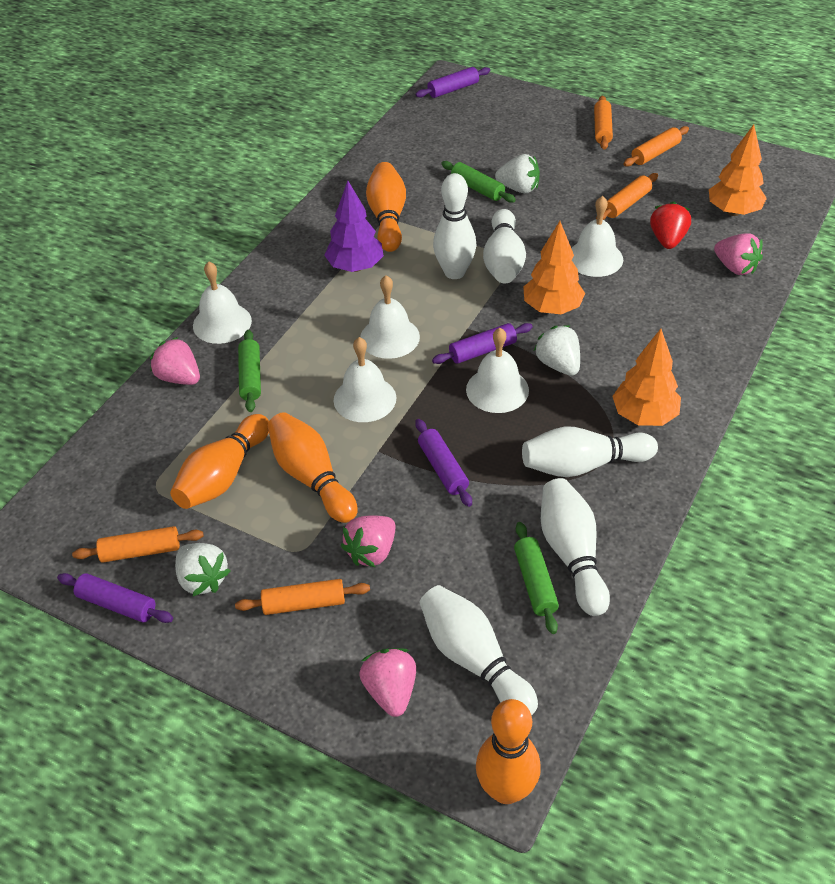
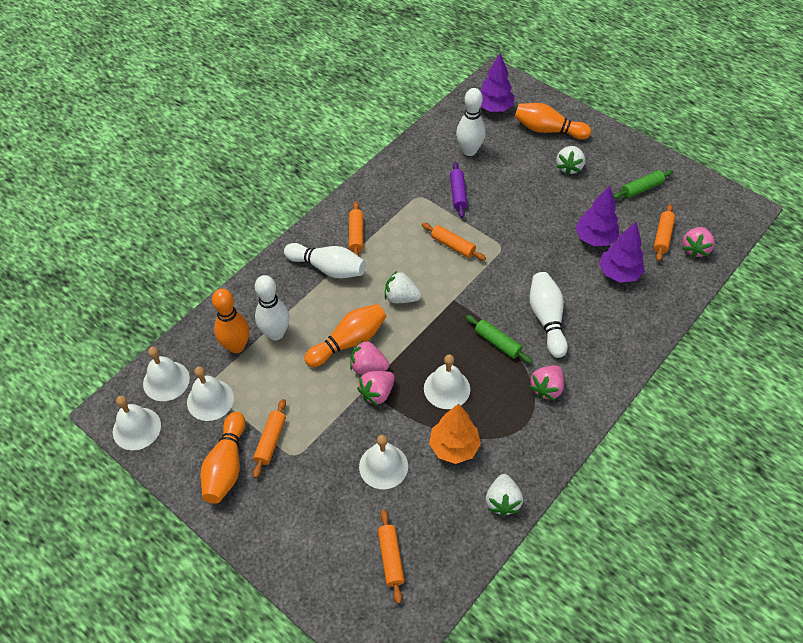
green rolling pin: 3 -> 2
orange tree: 3 -> 1
purple rolling pin: 4 -> 1
purple tree: 1 -> 3
red strawberry: 1 -> 0
white bowling pin: 5 -> 4

